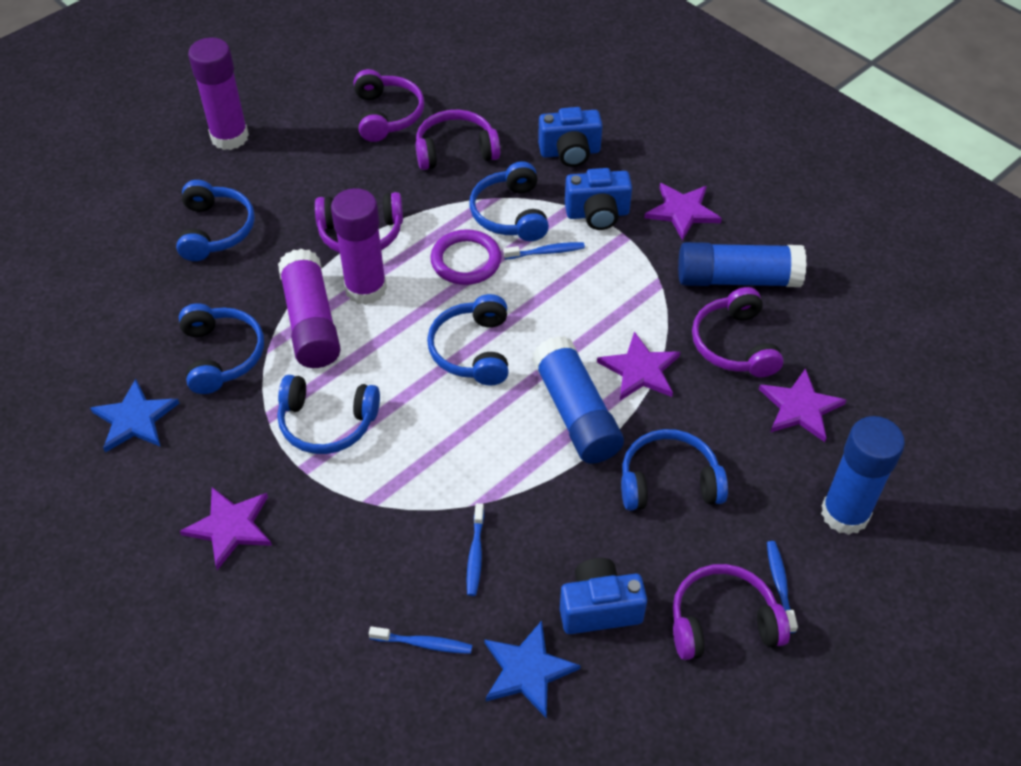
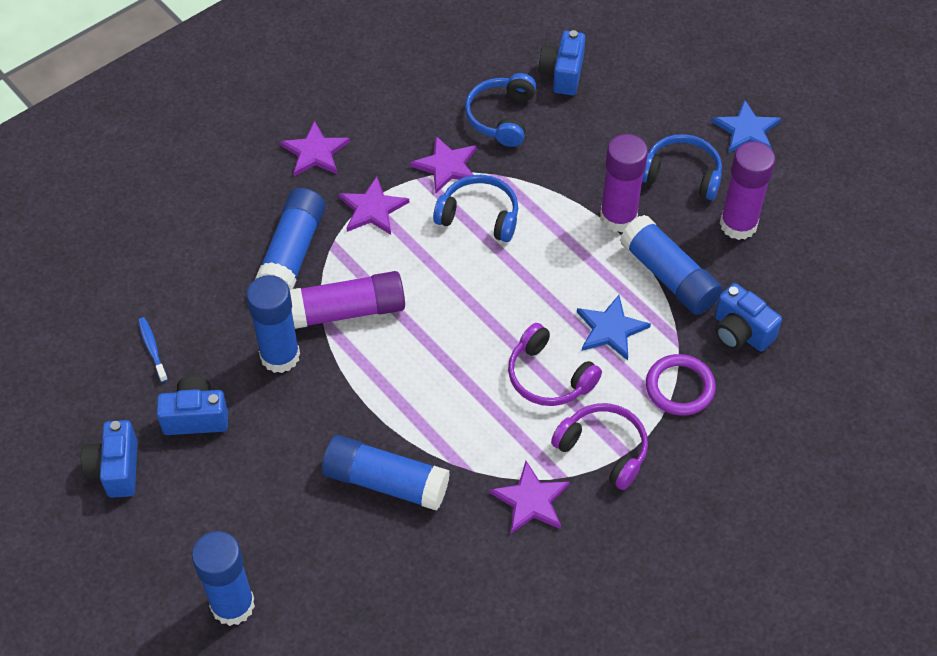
blue camera: 3 -> 4
blue glue stick: 3 -> 5
blue headphones: 6 -> 3
blue toothbrush: 4 -> 1
purple headphones: 5 -> 2

